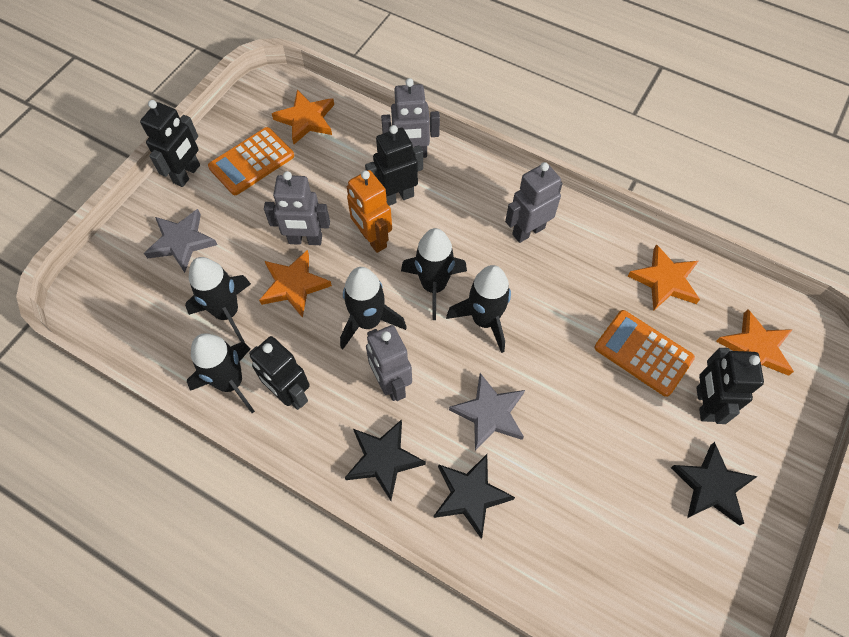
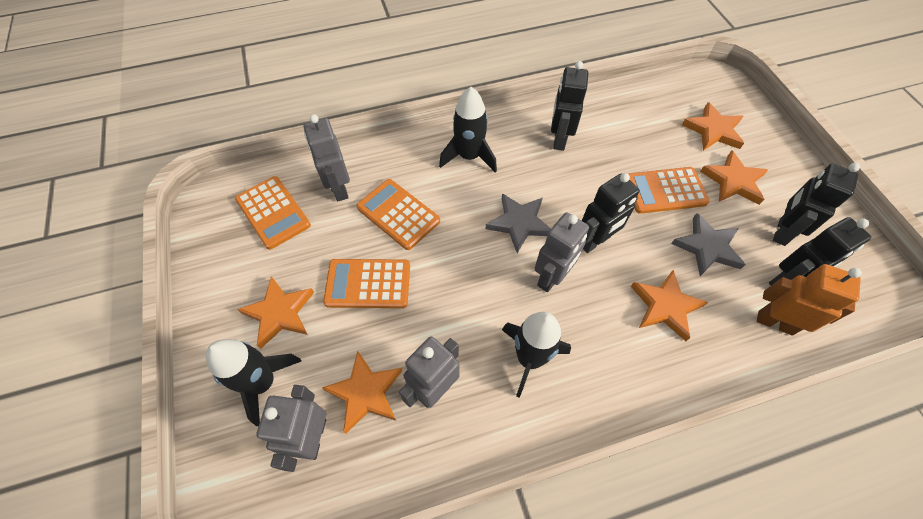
black rocket: 5 -> 3
black star: 3 -> 0
orange calculator: 2 -> 4
orange star: 4 -> 5

